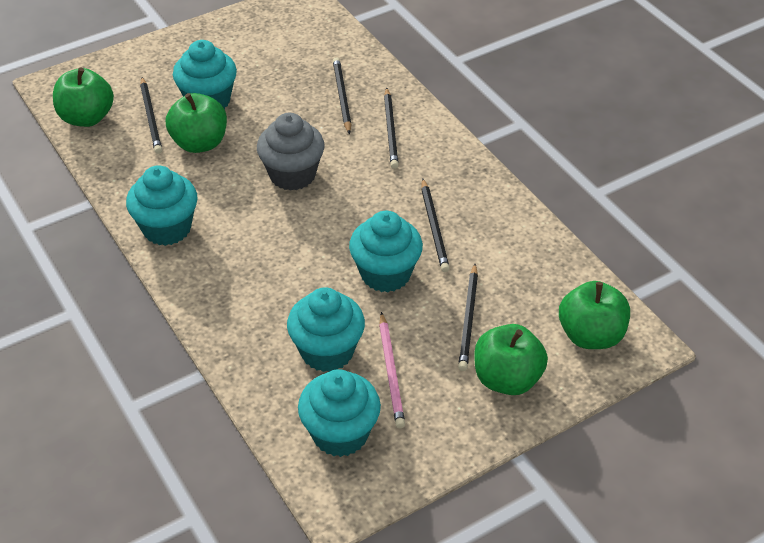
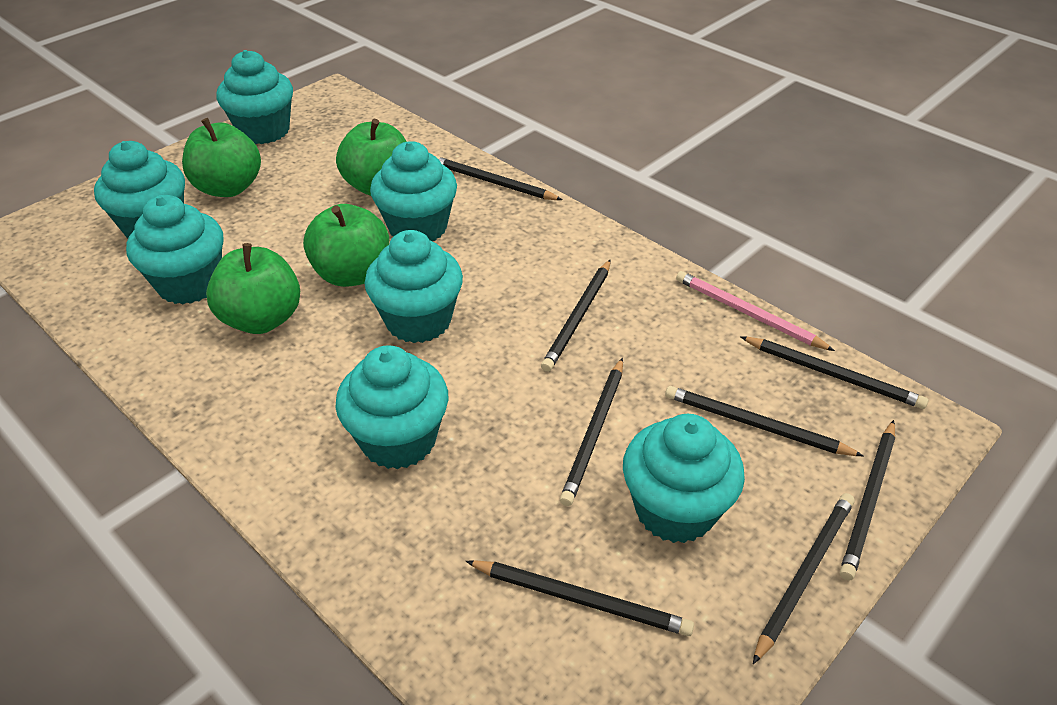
black pencil: 5 -> 8
grey cupcake: 1 -> 0
turquoise cupcake: 5 -> 7

